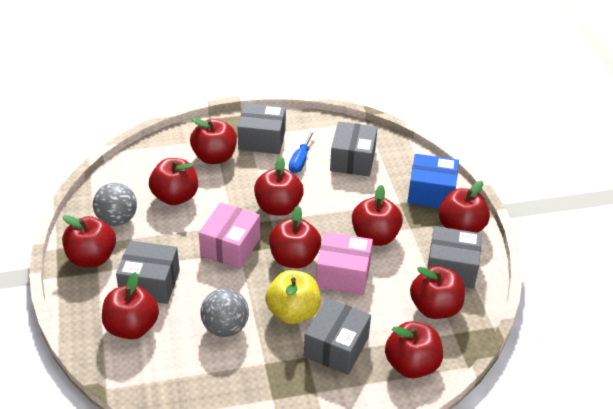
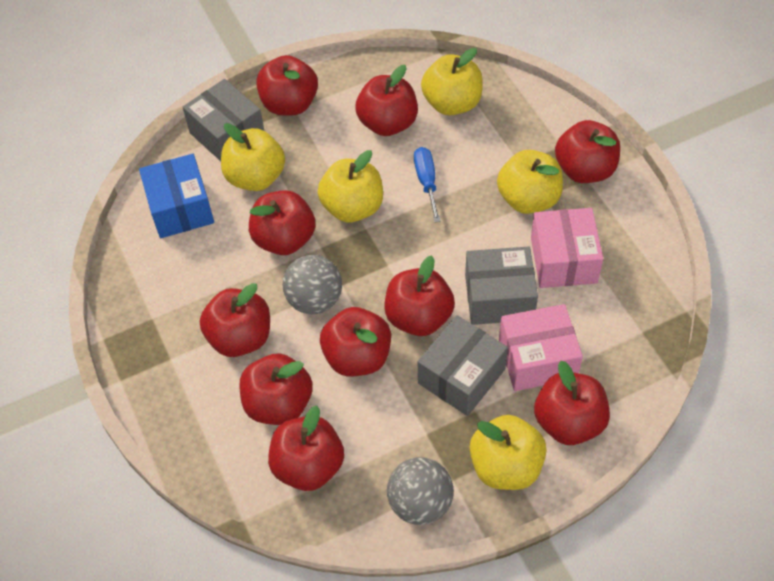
grey box: 5 -> 3
yellow apple: 1 -> 5

